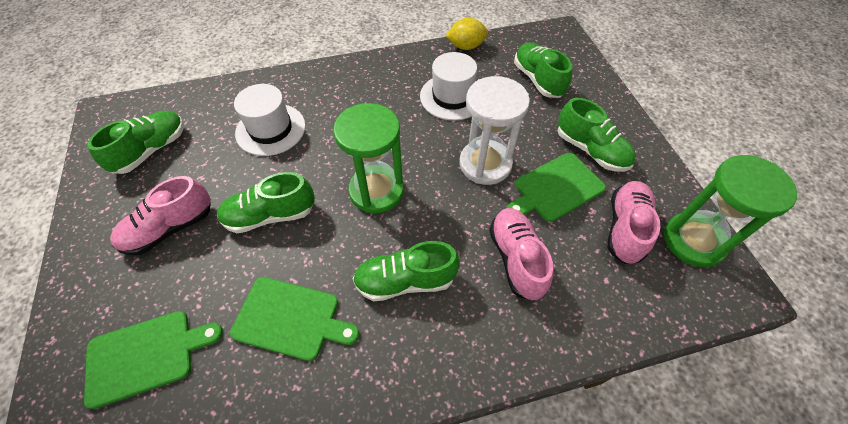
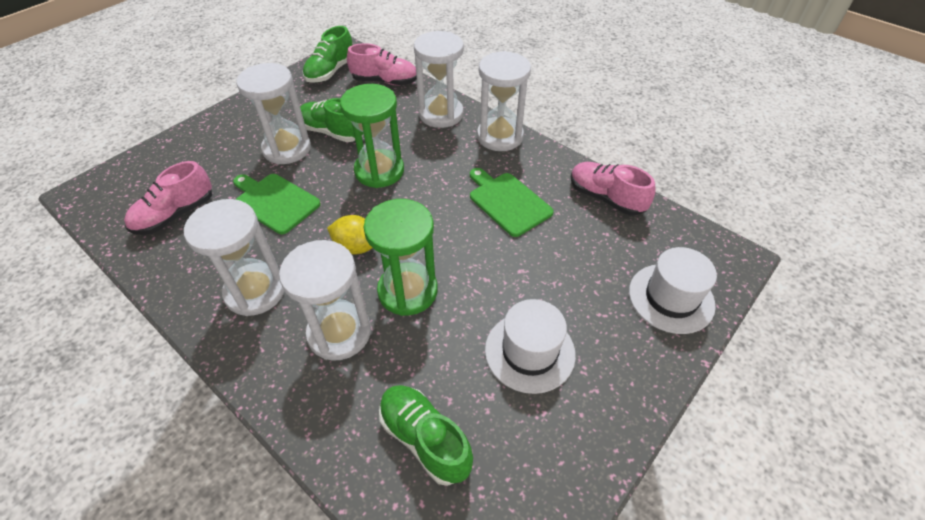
green cutting board: 3 -> 2
green shoe: 5 -> 3
white hourglass: 1 -> 5

